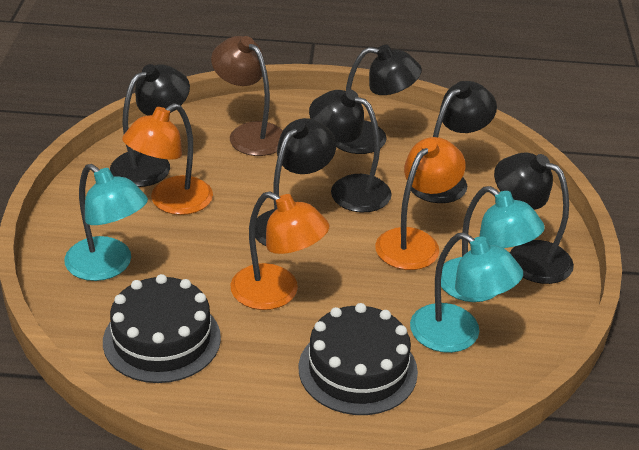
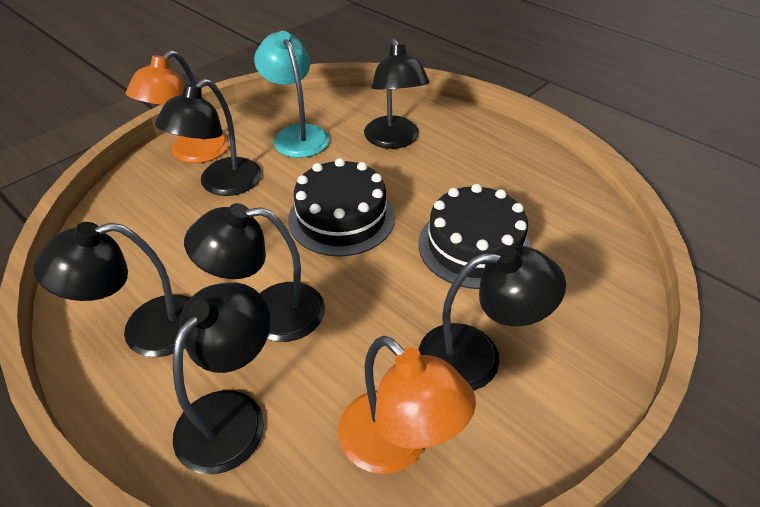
brown lamp: 1 -> 0
orange lamp: 3 -> 2
turquoise lamp: 3 -> 1

